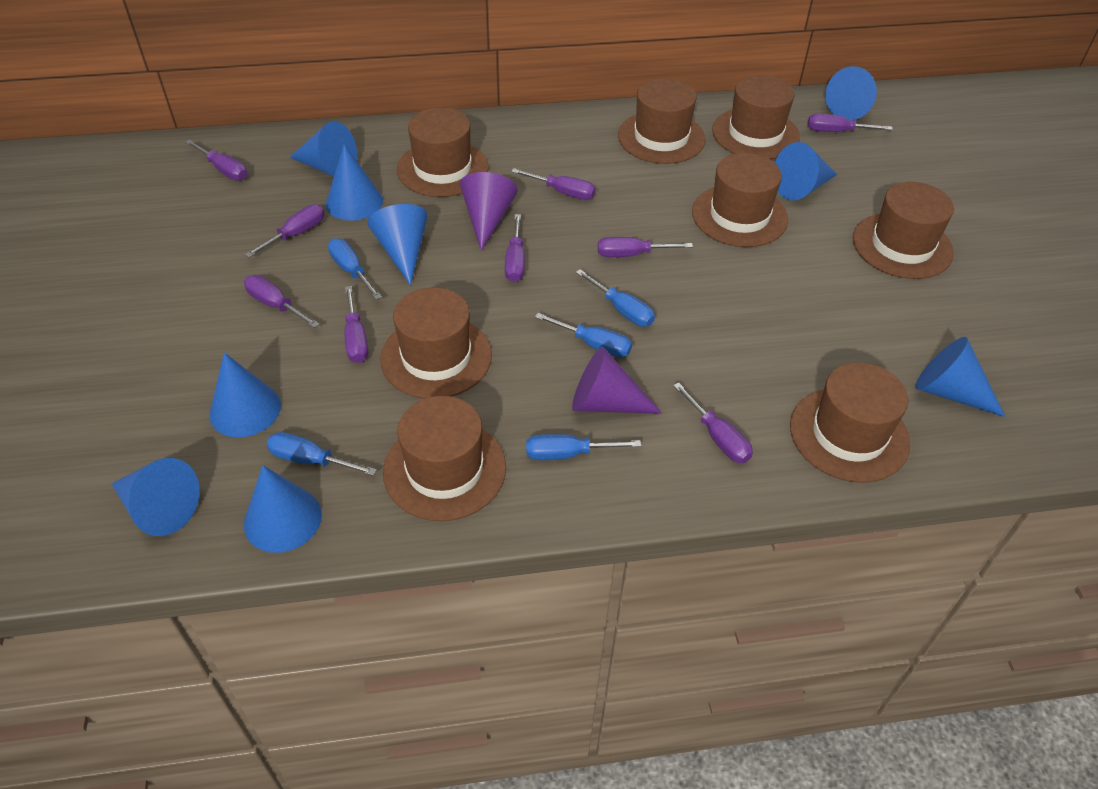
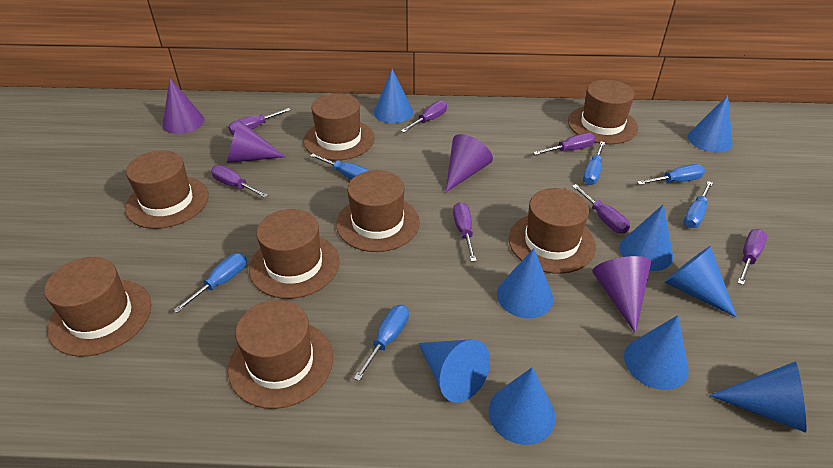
blue screwdriver: 5 -> 6
purple cone: 2 -> 4
purple screwdriver: 9 -> 7

